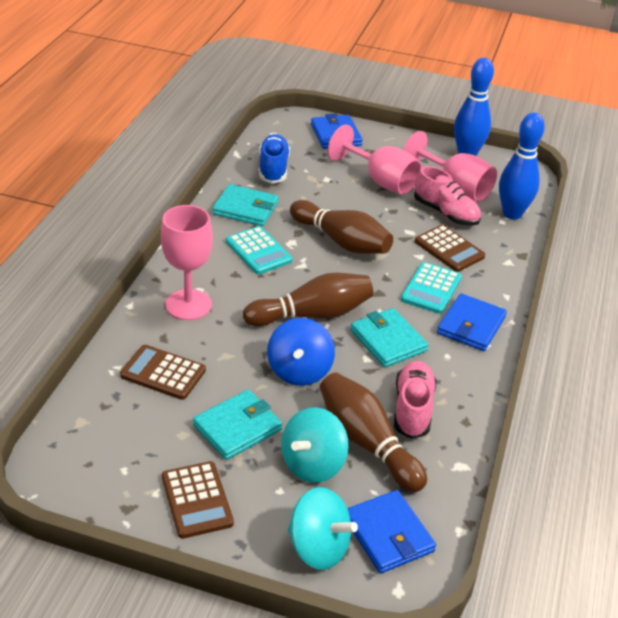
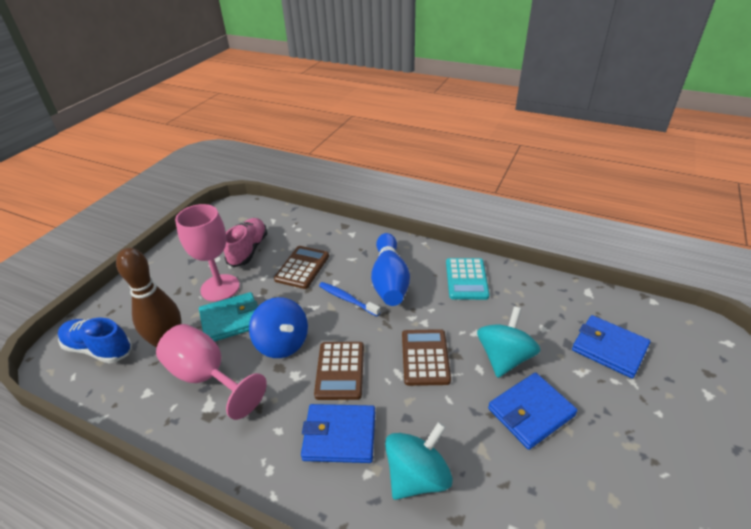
blue bowling pin: 2 -> 1
blue toothbrush: 0 -> 1
brown bowling pin: 3 -> 1
pink goblet: 3 -> 2
pink shoe: 2 -> 1
turquoise calculator: 2 -> 1
turquoise wallet: 3 -> 1

